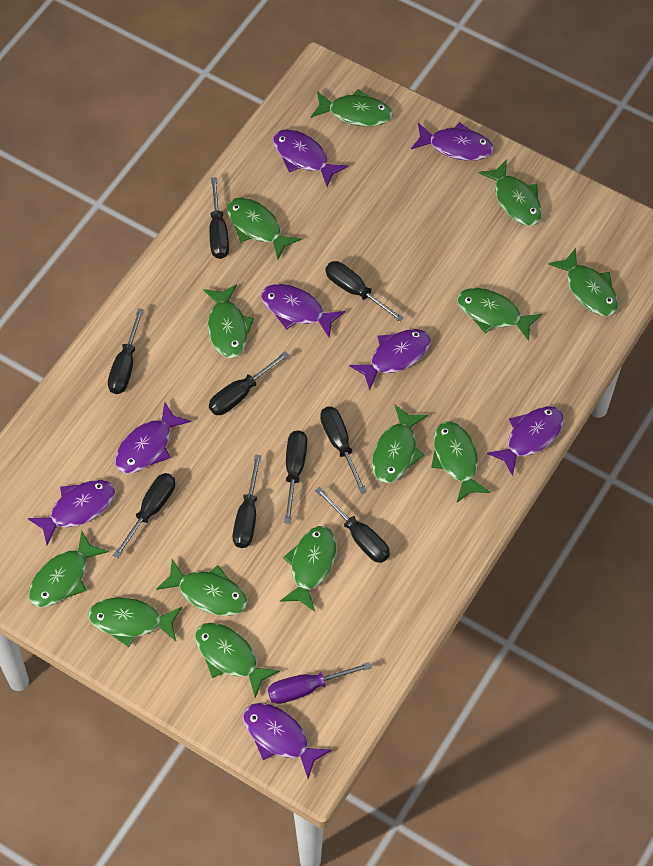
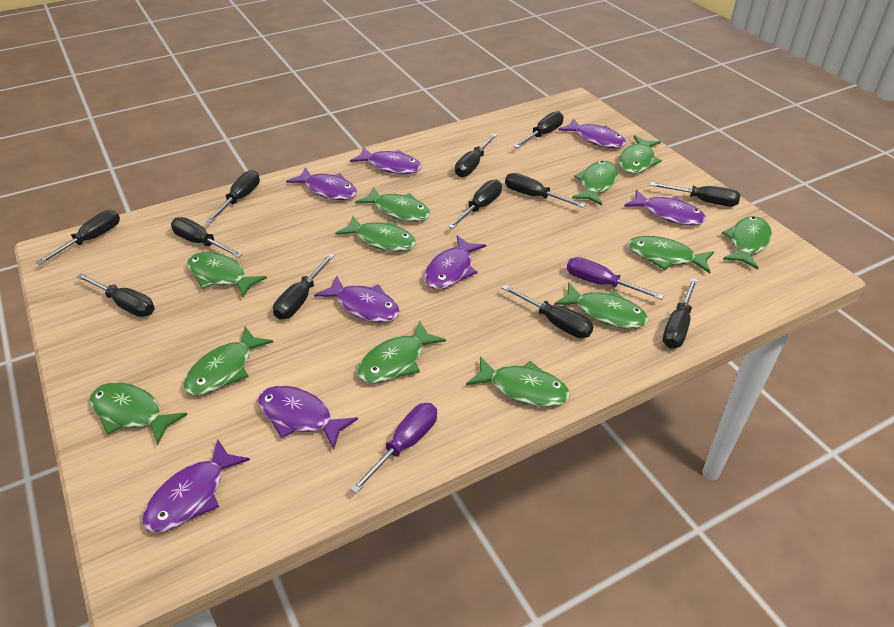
black screwdriver: 9 -> 12
green fish: 13 -> 12
purple screwdriver: 1 -> 2

